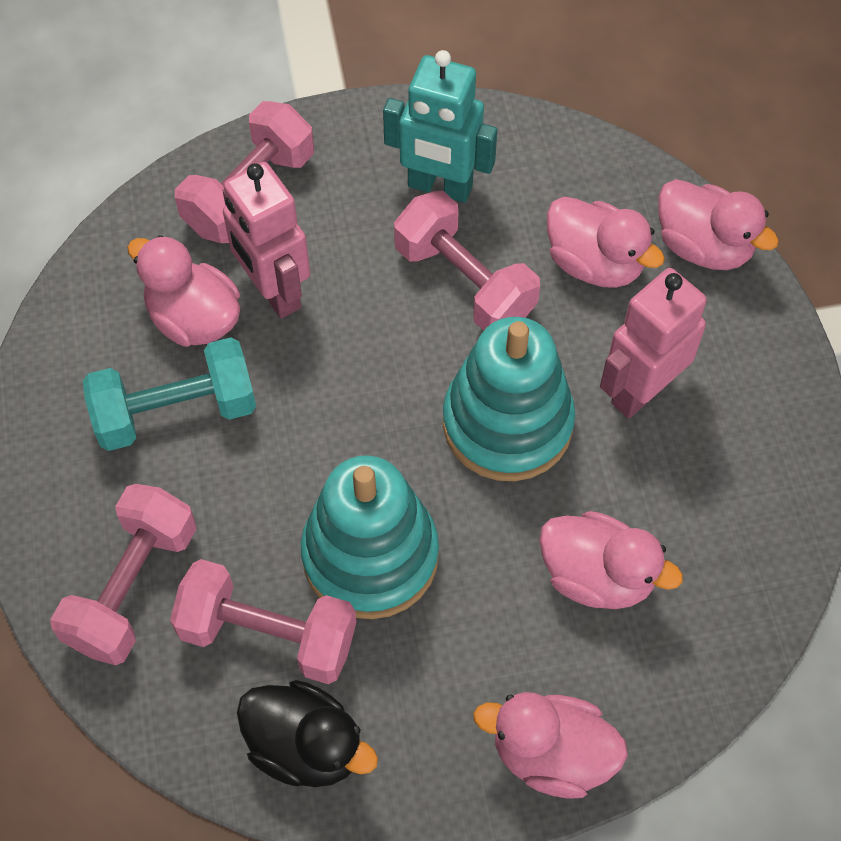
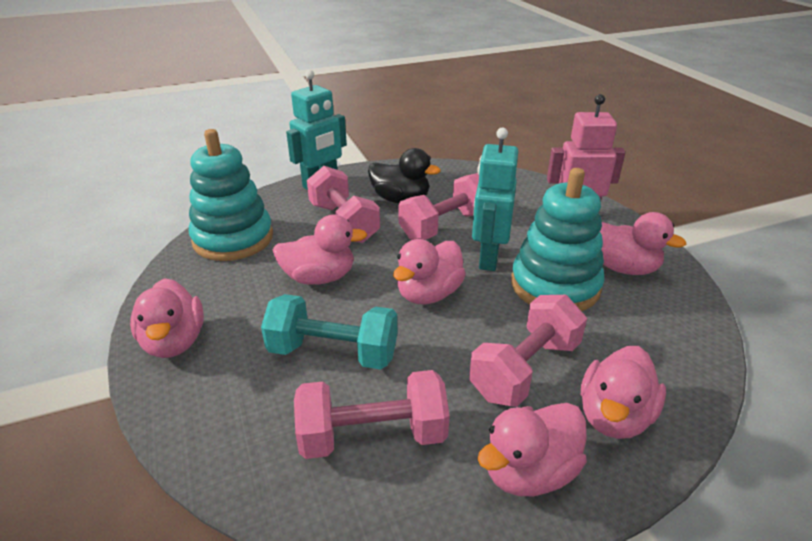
pink duck: 5 -> 6
pink robot: 2 -> 1
turquoise robot: 1 -> 2

